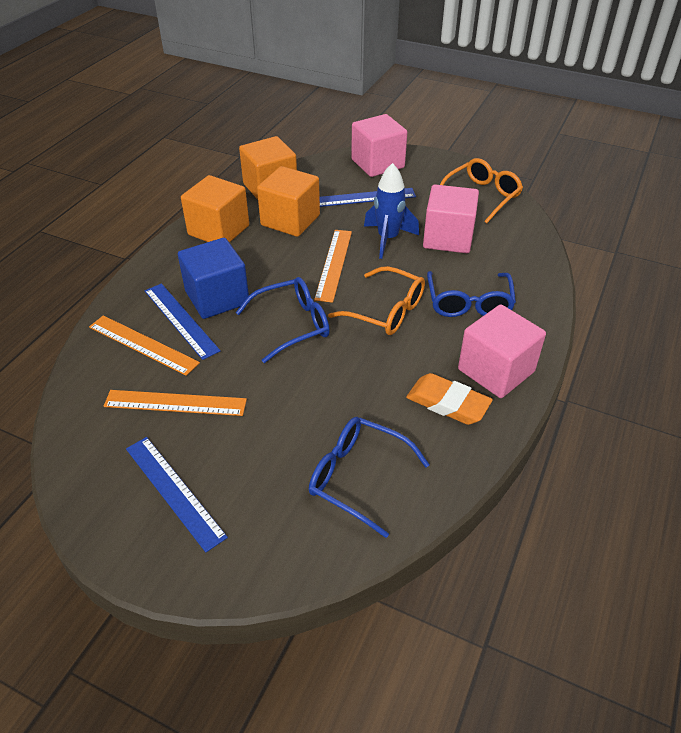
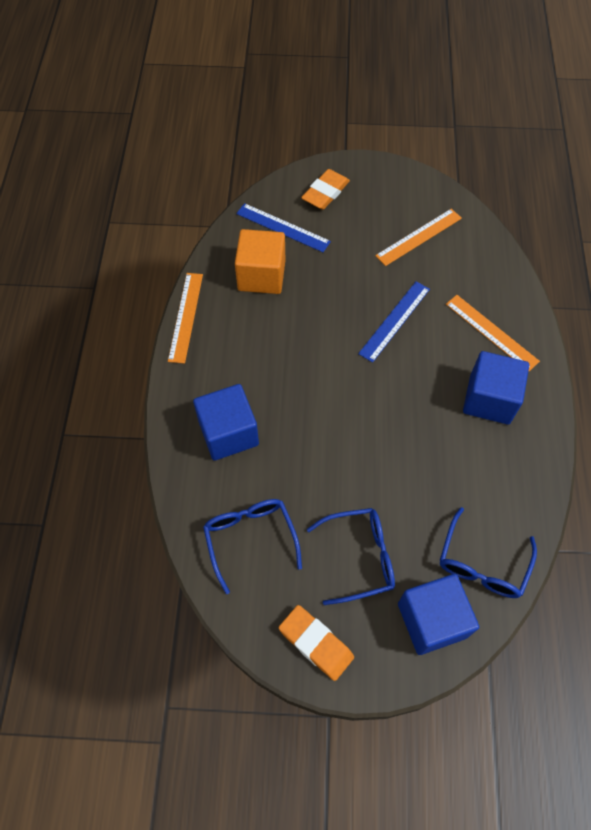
blue cube: 1 -> 3
blue rocket: 1 -> 0
blue ruler: 3 -> 2
orange cube: 3 -> 1
orange eraser: 1 -> 2
orange glasses: 2 -> 0
pink cube: 3 -> 0

